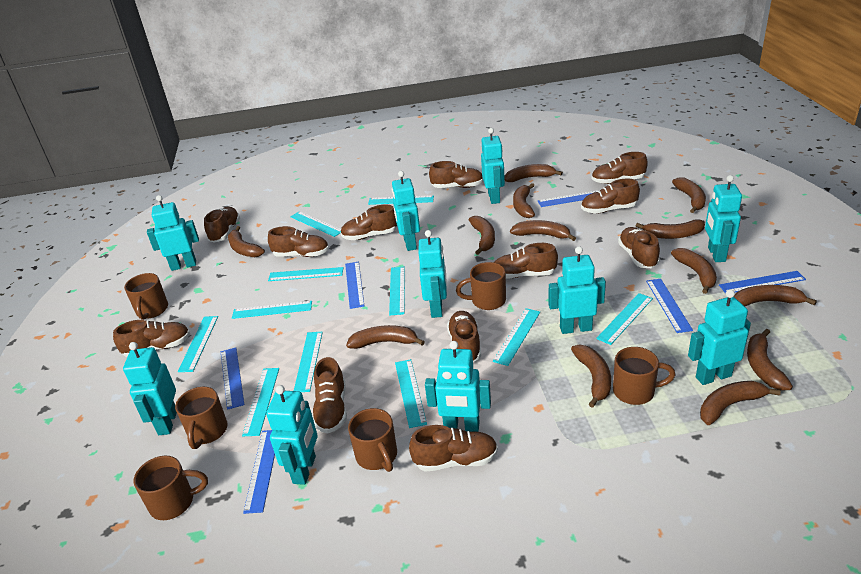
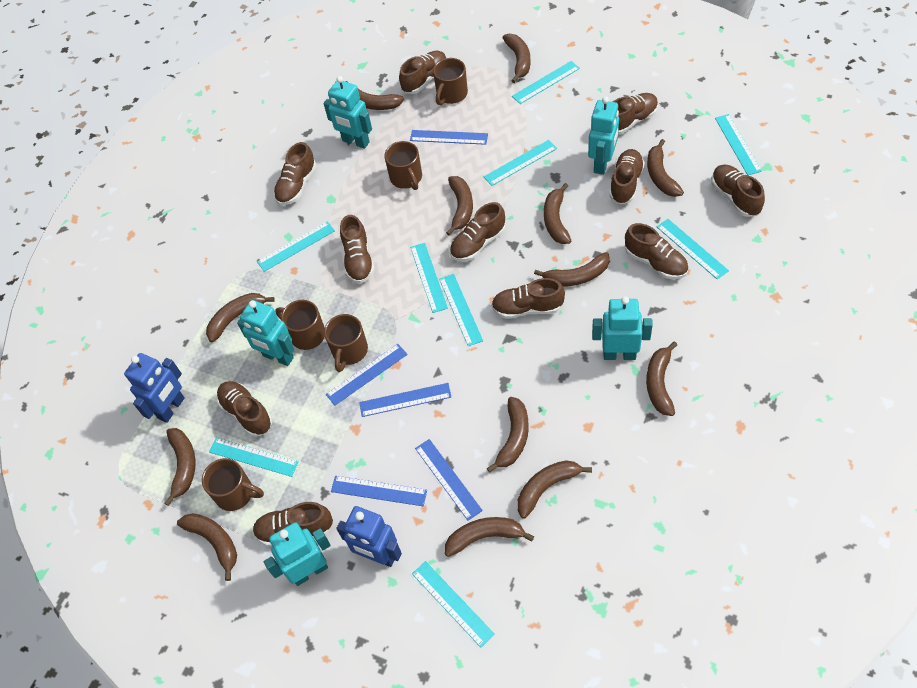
blue robot: 0 -> 2
blue ruler: 6 -> 5
brown mug: 6 -> 5
brown shoe: 12 -> 11
turquoise robot: 10 -> 5
turquoise ruler: 11 -> 9

